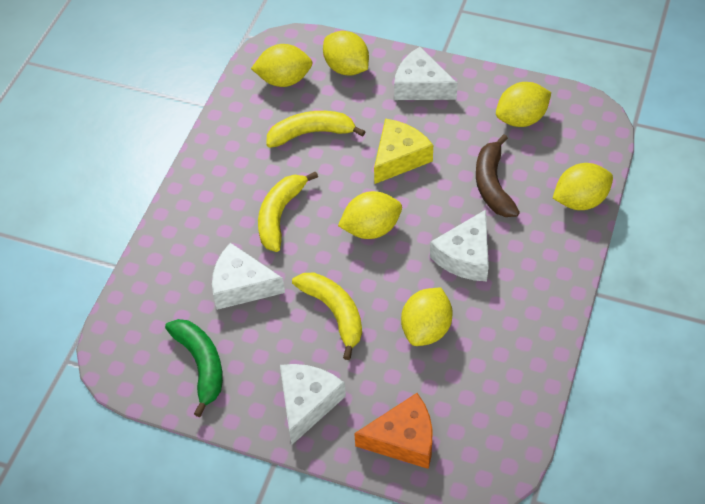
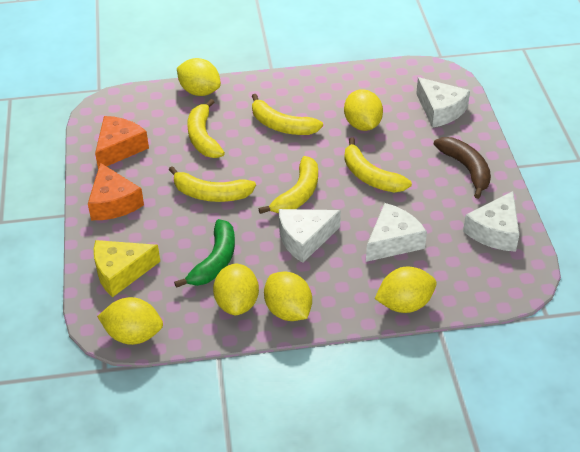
orange cheese: 1 -> 2
yellow banana: 3 -> 5

